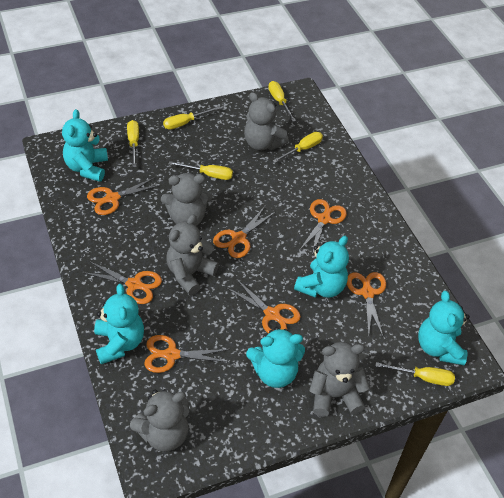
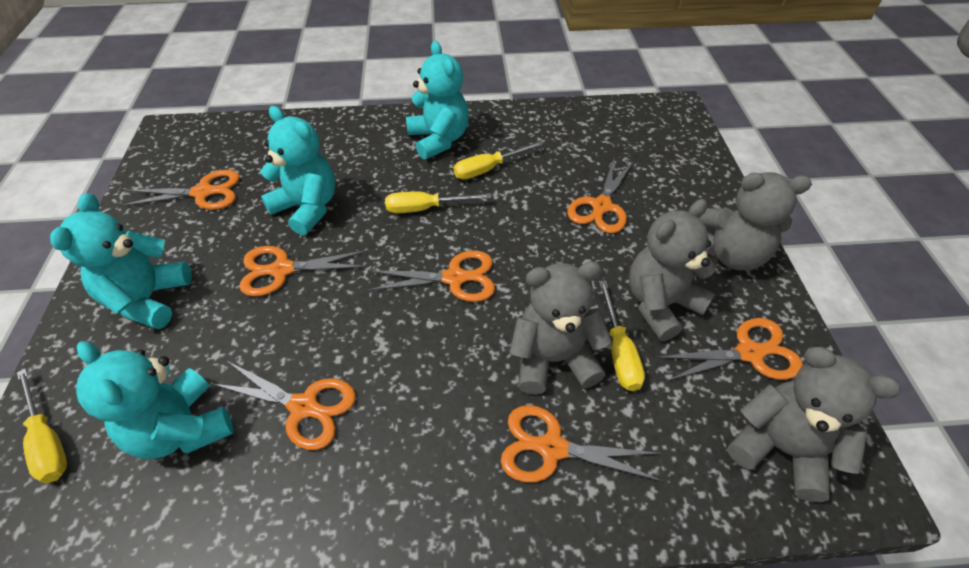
grey teddy bear: 5 -> 4
turquoise teddy bear: 5 -> 4
yellow screwdriver: 6 -> 4

